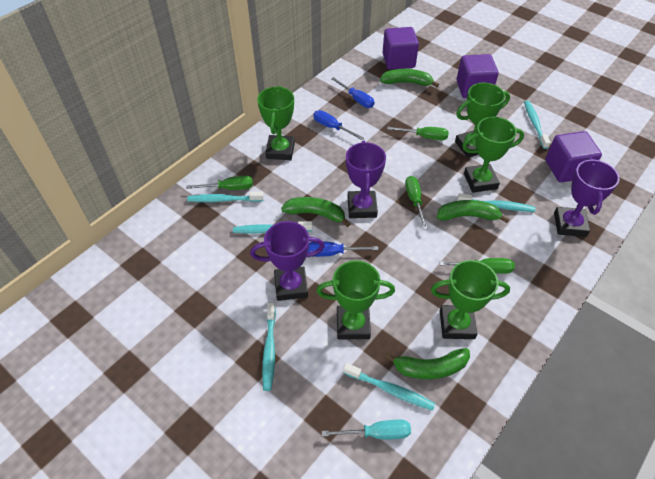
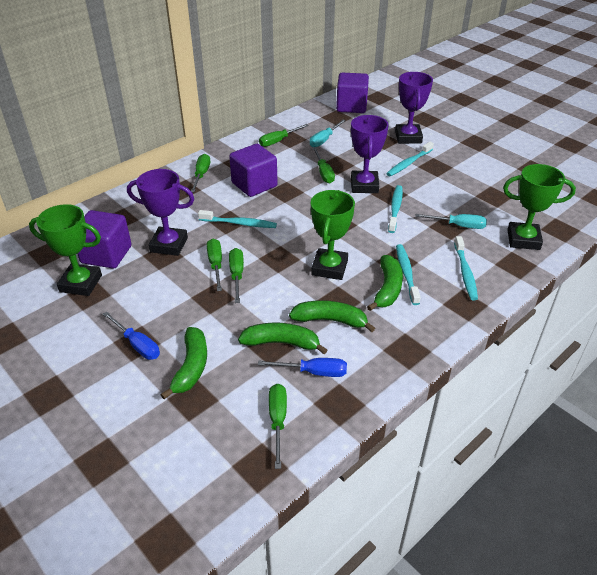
blue screwdriver: 3 -> 2
green screwdriver: 4 -> 6
green trophy: 5 -> 3
turquoise screwdriver: 1 -> 2
turquoise toothbrush: 6 -> 5

